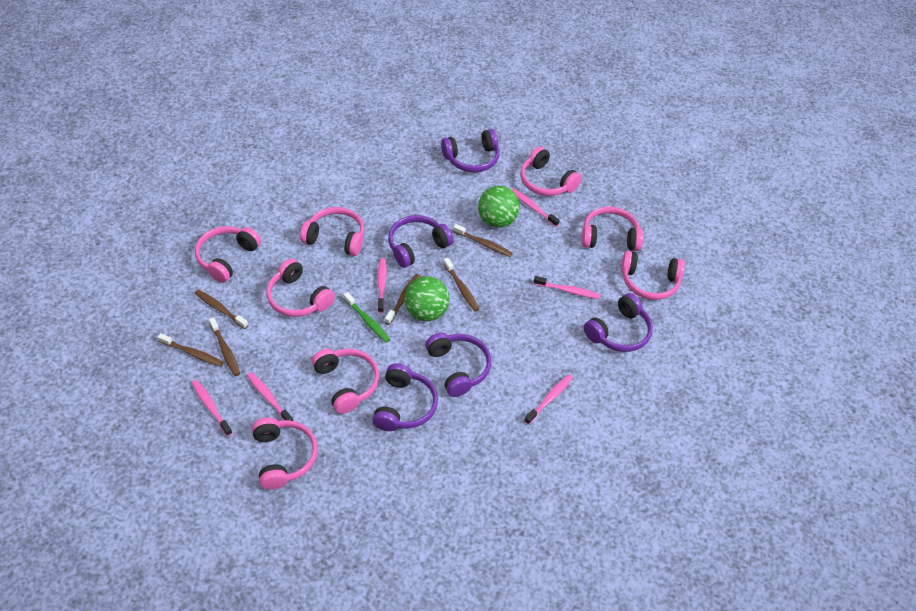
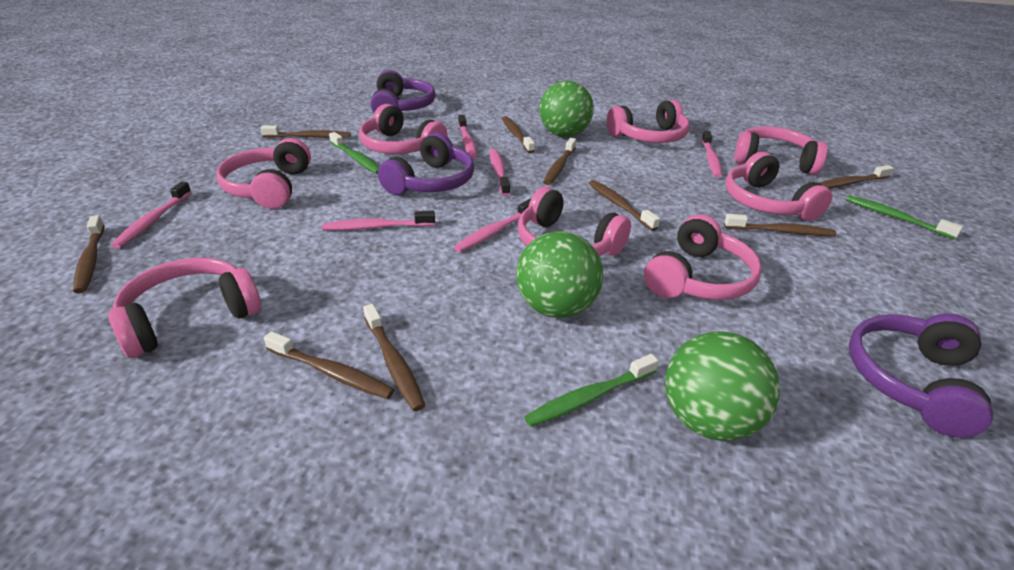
brown toothbrush: 6 -> 9
green ball: 2 -> 3
green toothbrush: 1 -> 3
purple headphones: 5 -> 3

